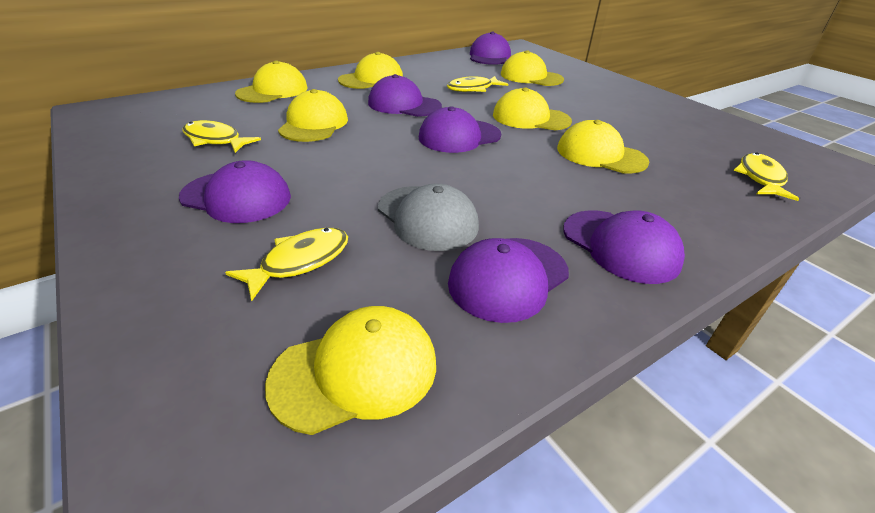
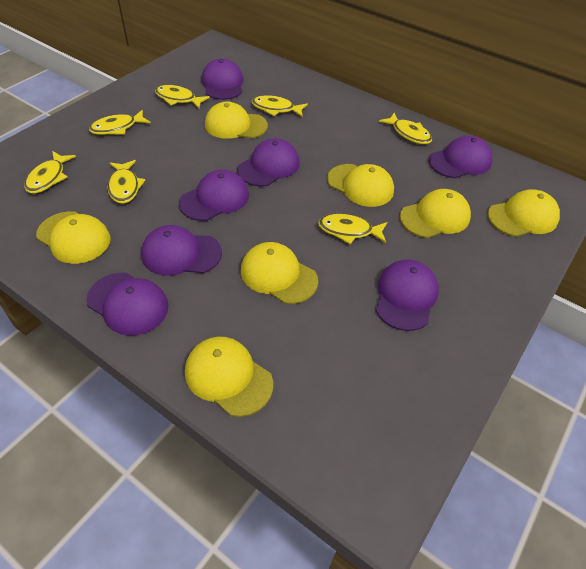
grey cap: 1 -> 0
purple cap: 6 -> 7
yellow fish: 4 -> 7

